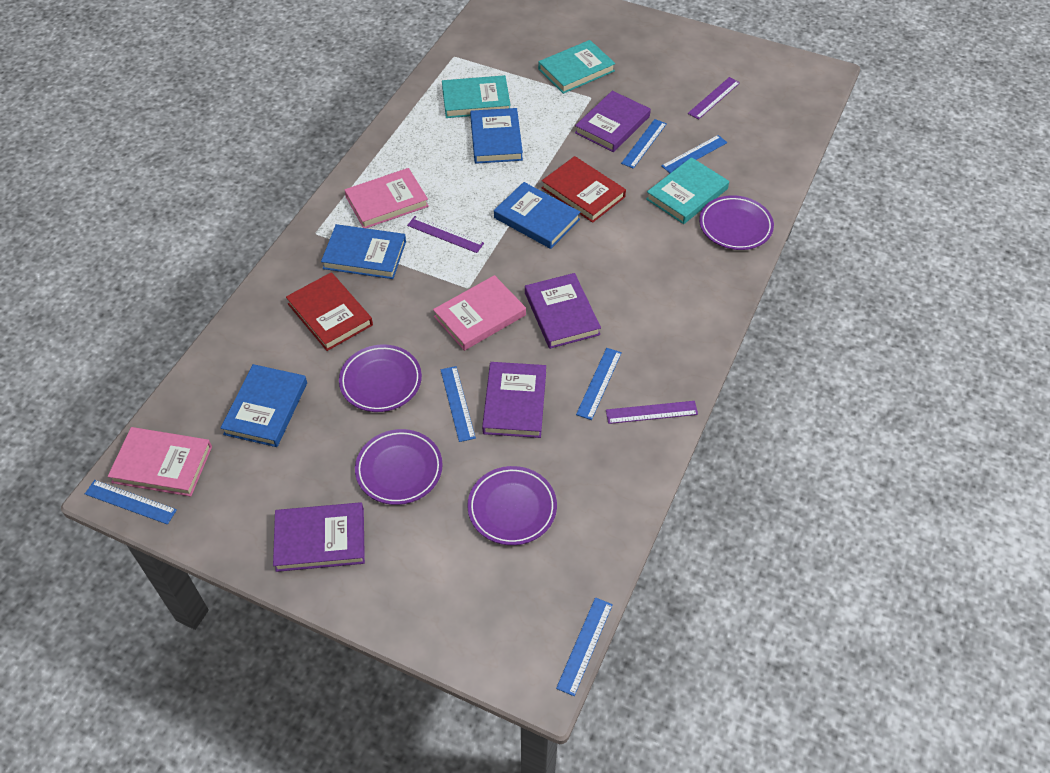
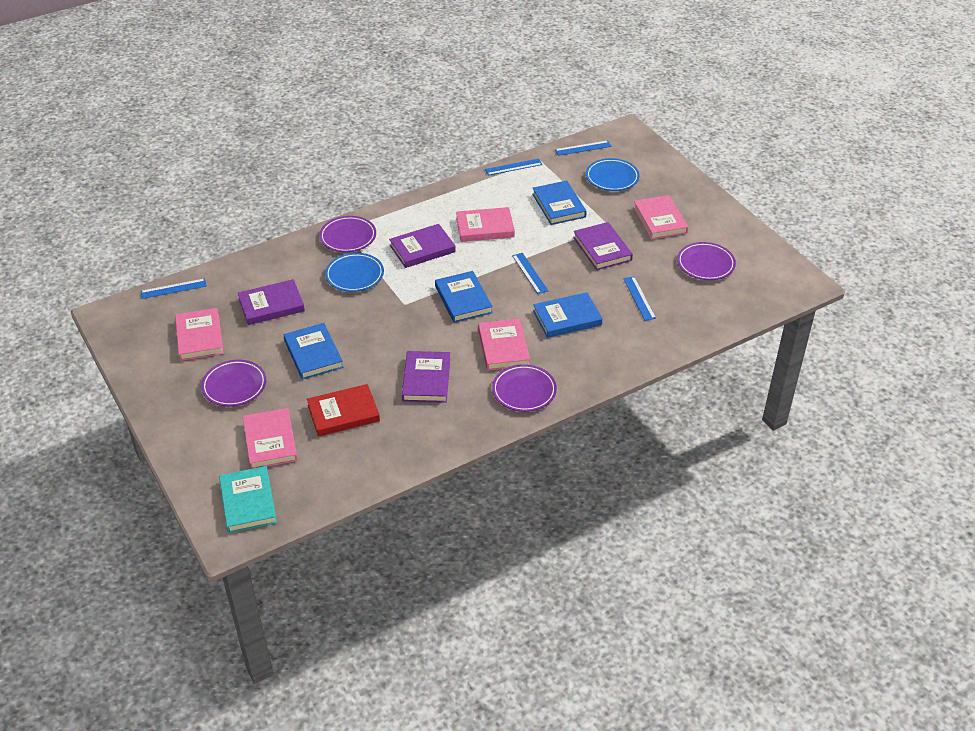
blue plate: 0 -> 2
blue ruler: 6 -> 5
pink book: 3 -> 5
purple ruler: 3 -> 0
red book: 2 -> 1
turquoise book: 3 -> 1

